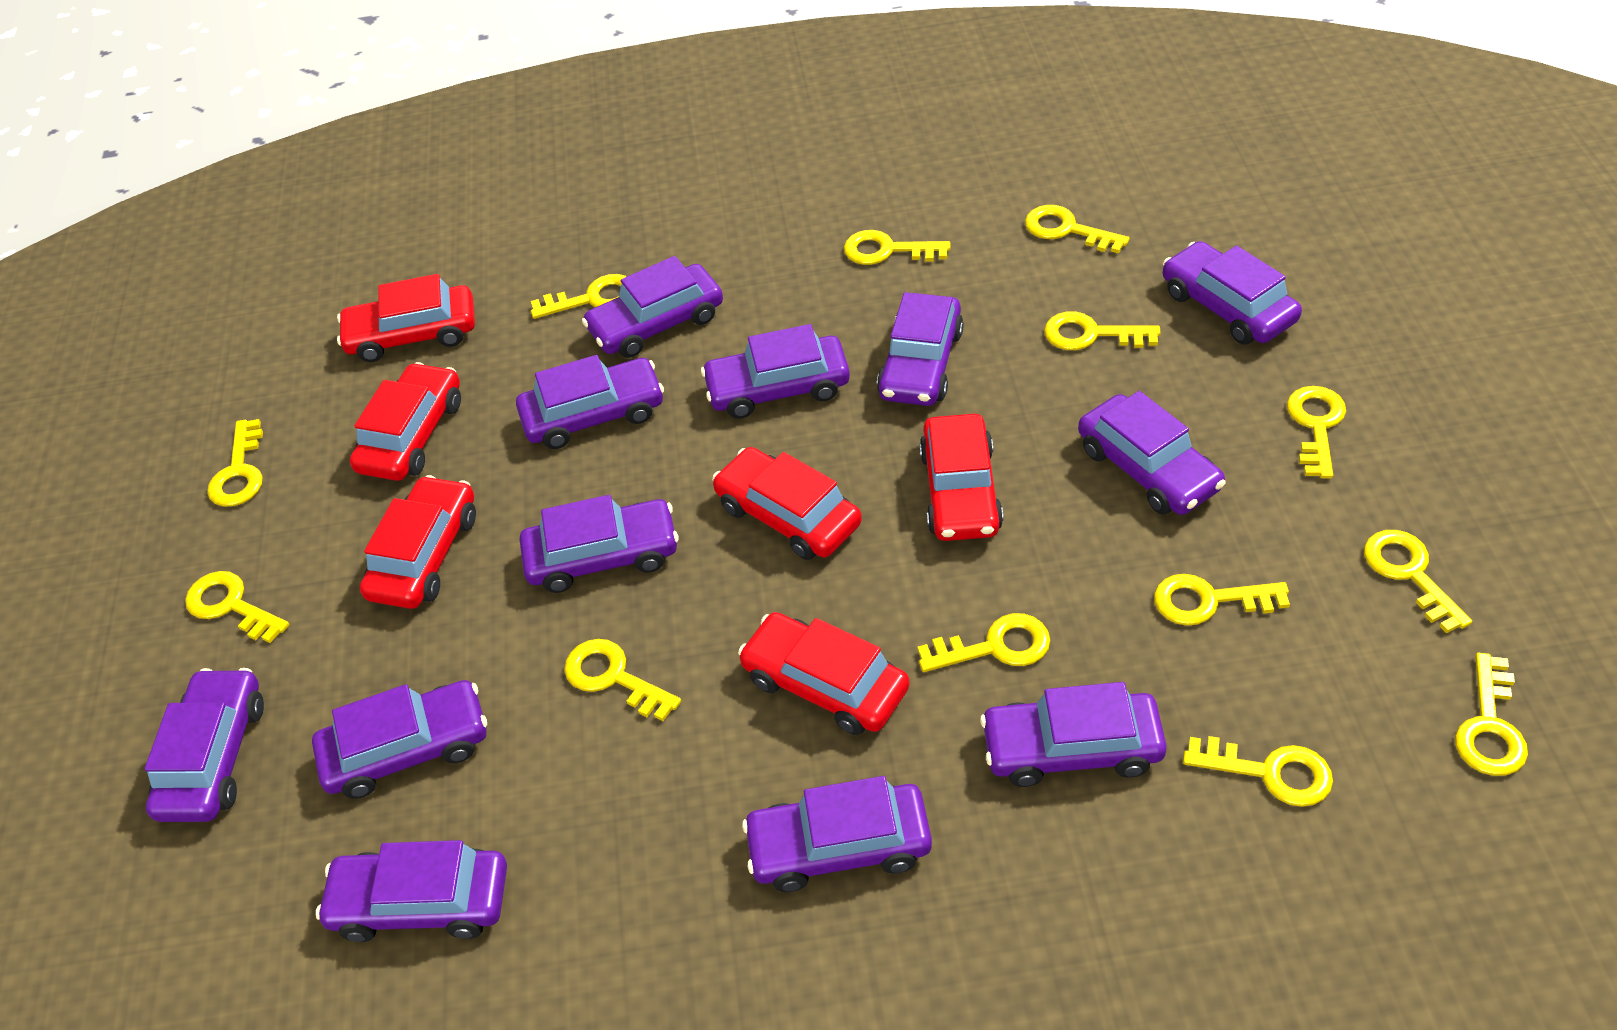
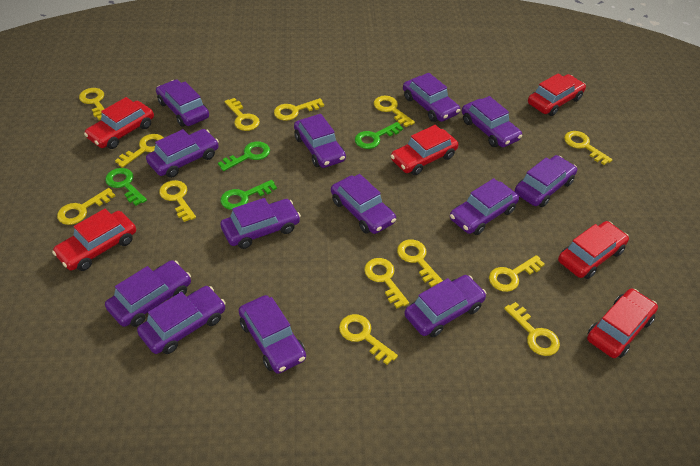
green key: 0 -> 4
purple car: 12 -> 13

